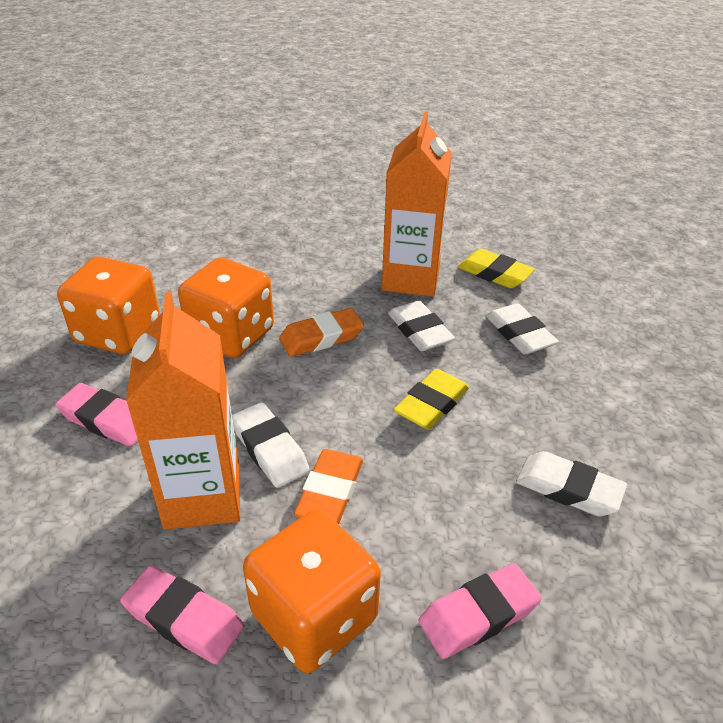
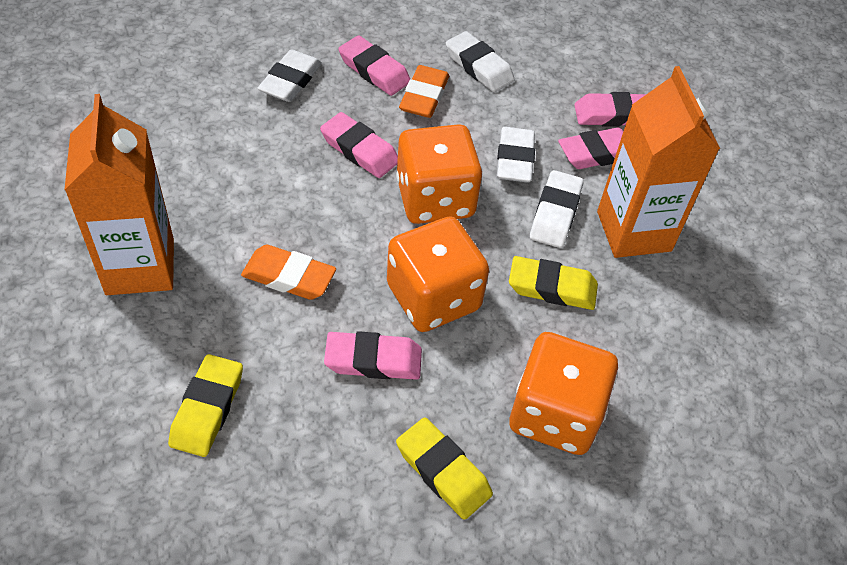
pink eraser: 3 -> 5
yellow eraser: 2 -> 3

